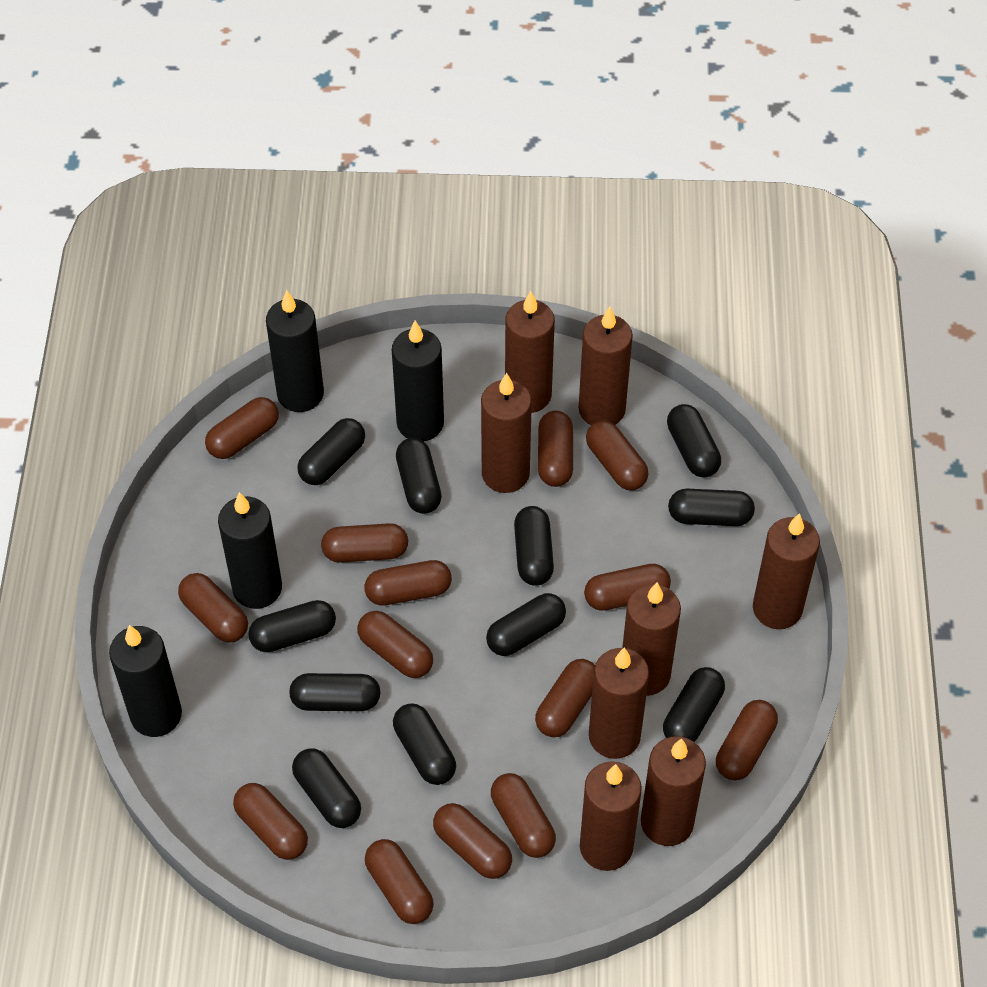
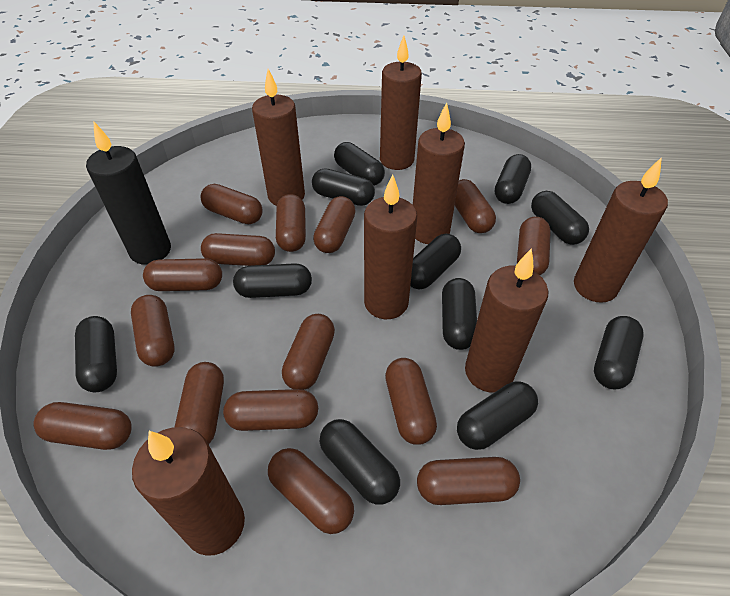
black candle: 4 -> 1
brown candle: 8 -> 7
brown capsule: 14 -> 15

